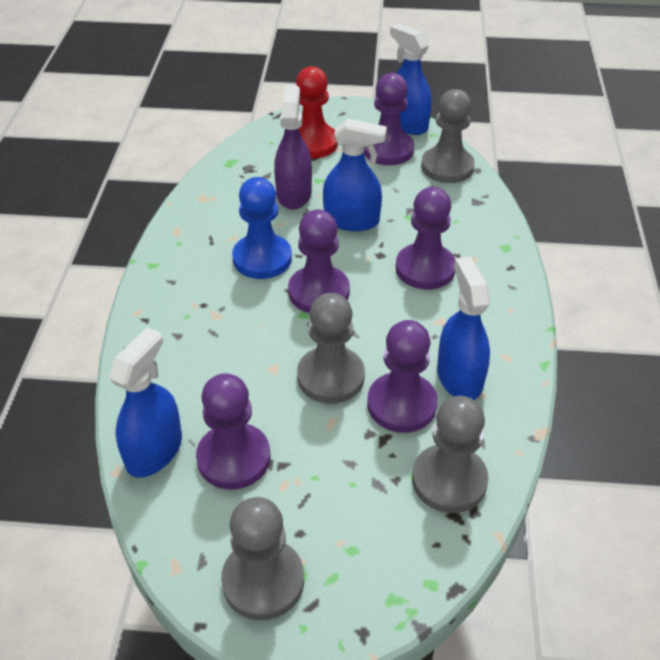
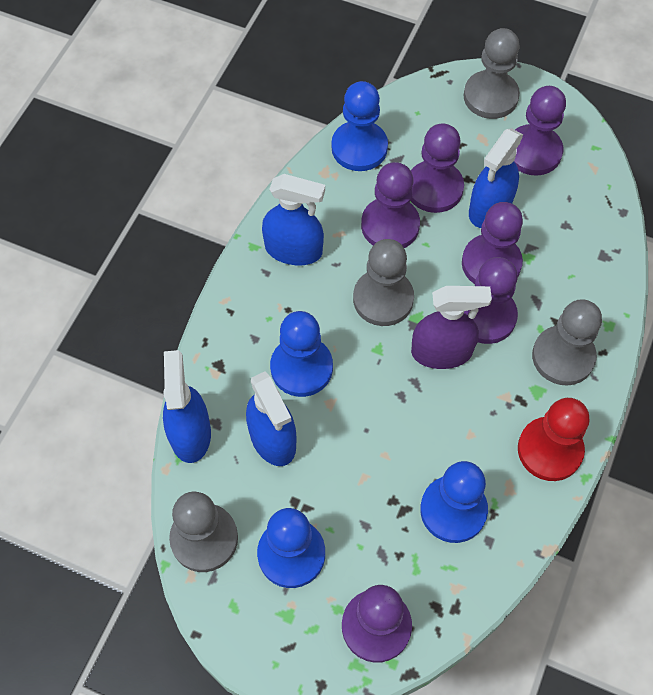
blue pawn: 1 -> 4
purple pawn: 5 -> 6

